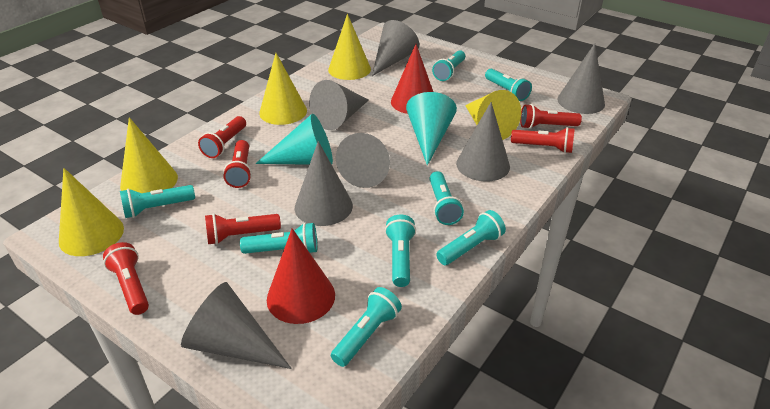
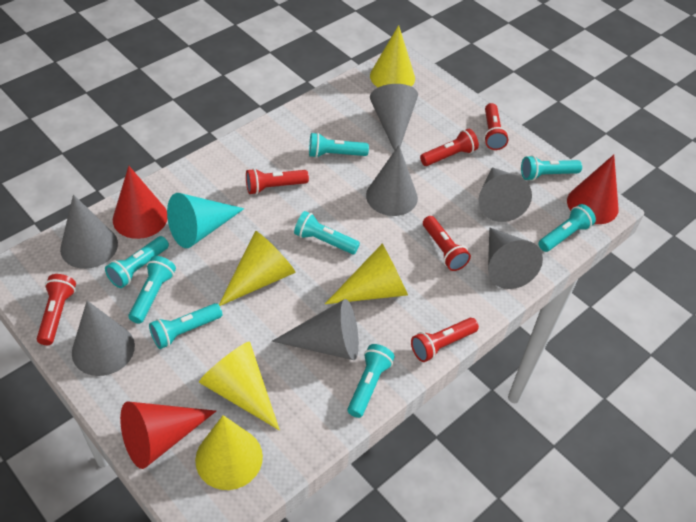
red cone: 2 -> 3
turquoise cone: 2 -> 1

